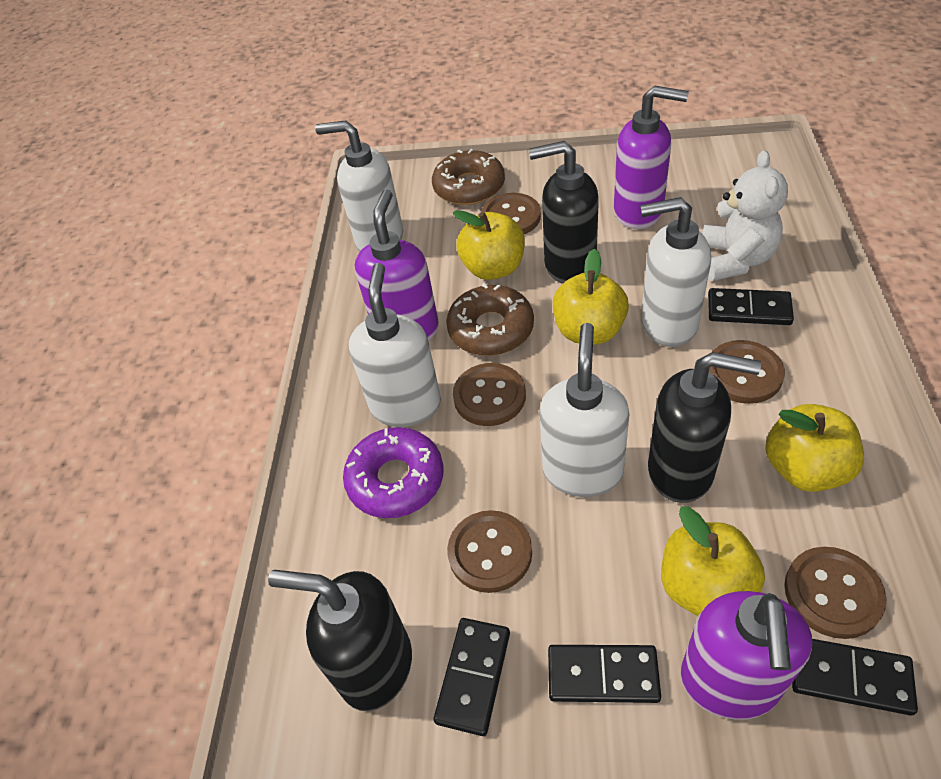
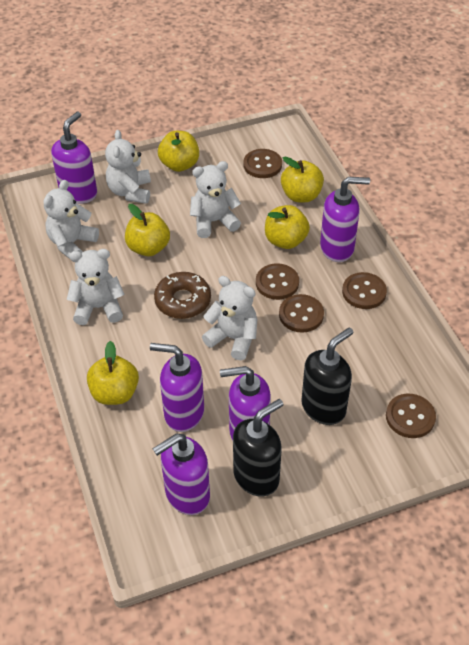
black domino: 4 -> 0
black soap dispenser: 3 -> 2
brown donut: 2 -> 1
purple donut: 1 -> 0
purple soap dispenser: 3 -> 5
white soap dispenser: 4 -> 0
white teddy bear: 1 -> 5
yellow apple: 4 -> 5

